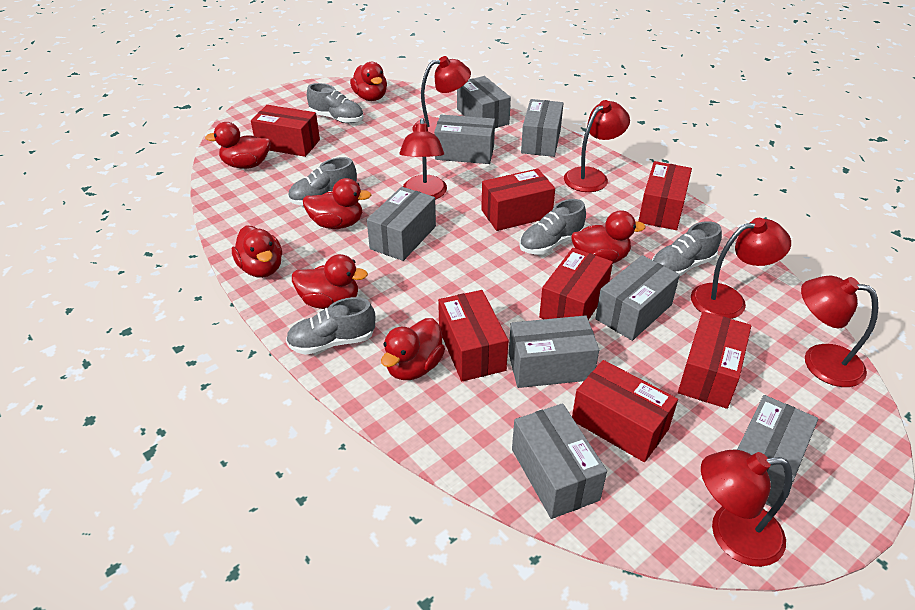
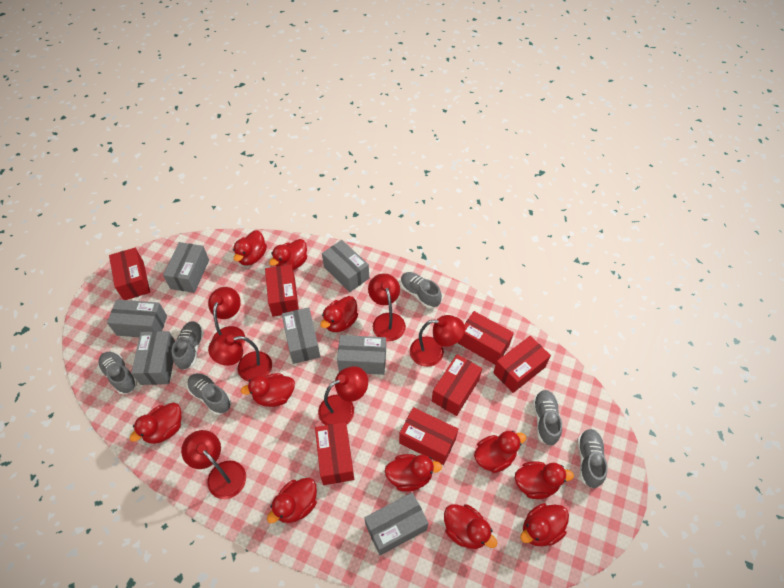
grey box: 8 -> 7
grey shoe: 5 -> 6
red duck: 7 -> 11

